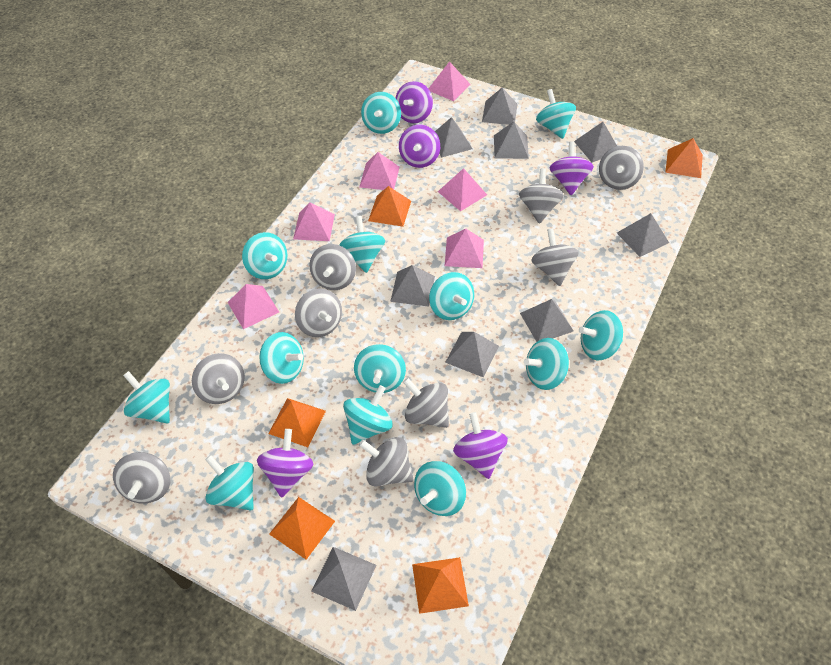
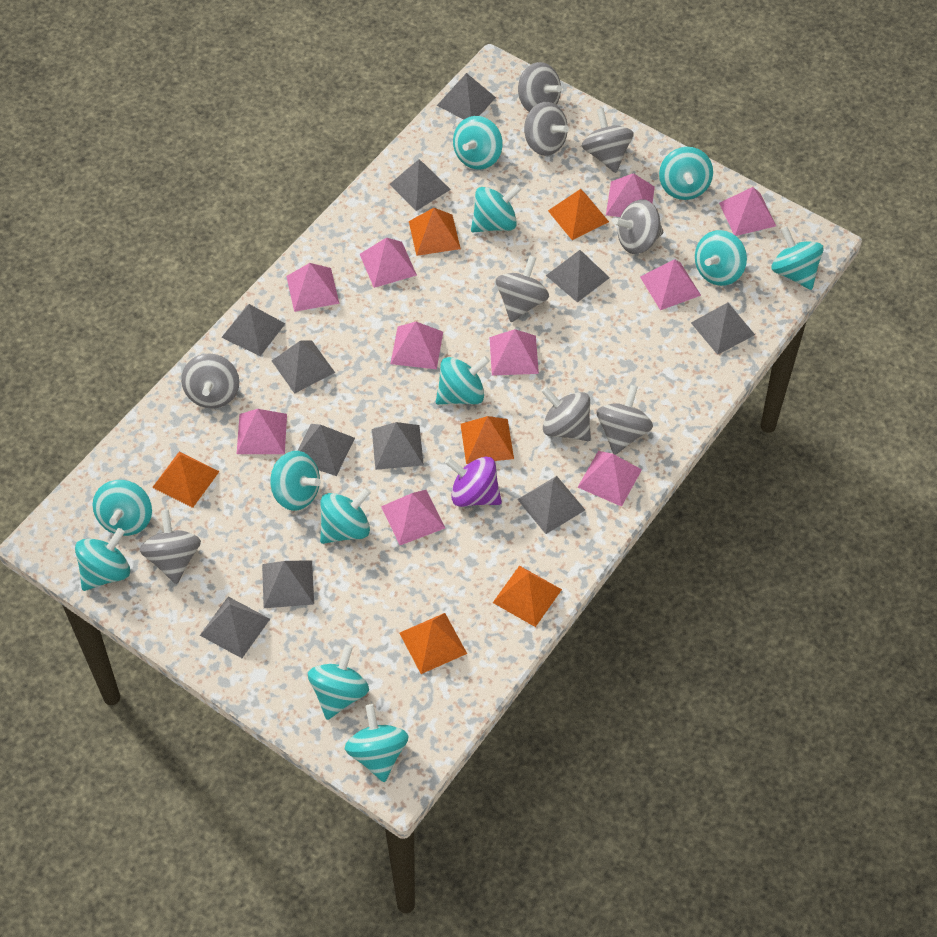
grey pyramid: 9 -> 11
orange pyramid: 5 -> 6
pink pyramid: 6 -> 10
purple spinning top: 5 -> 1
turquoise spinning top: 13 -> 12

